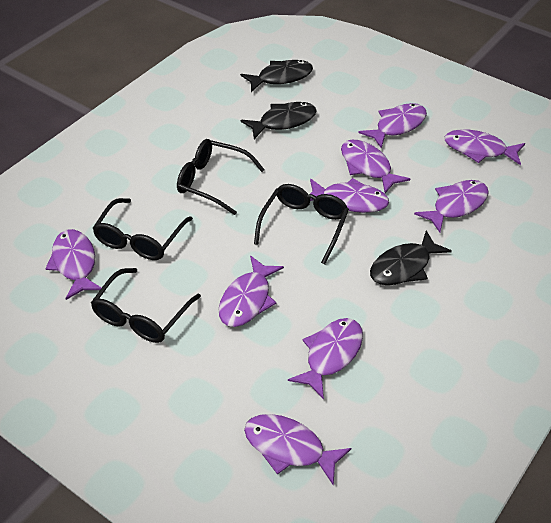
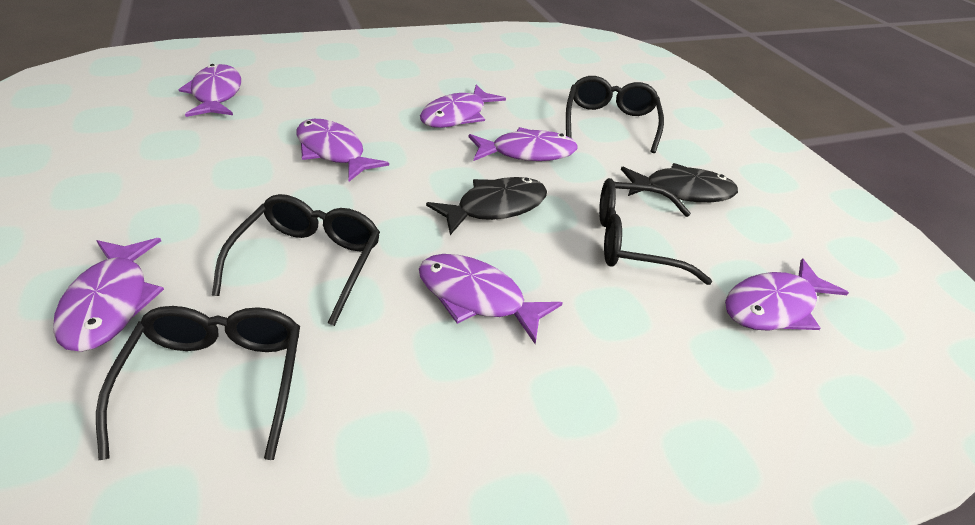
black fish: 3 -> 2
purple fish: 9 -> 7

